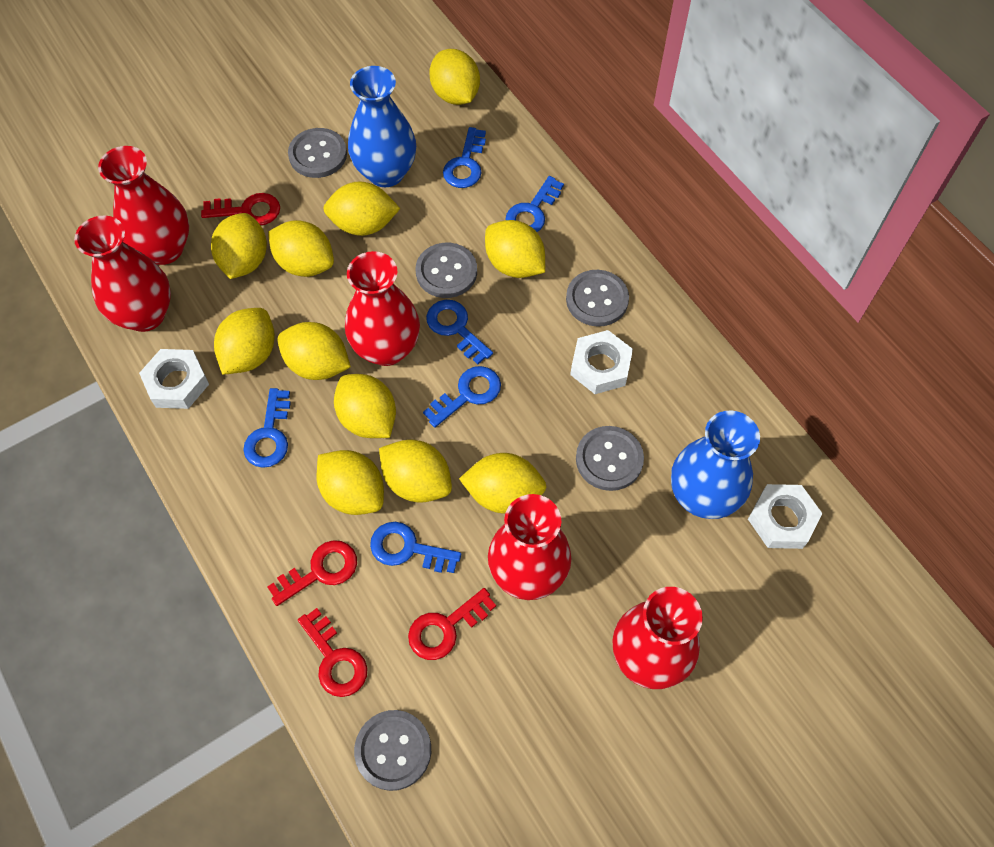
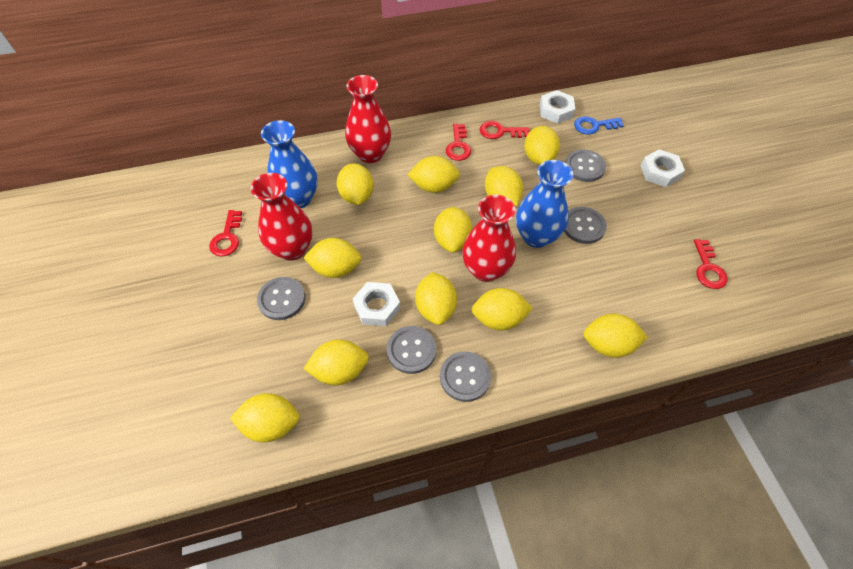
blue key: 6 -> 1
red vase: 5 -> 3

